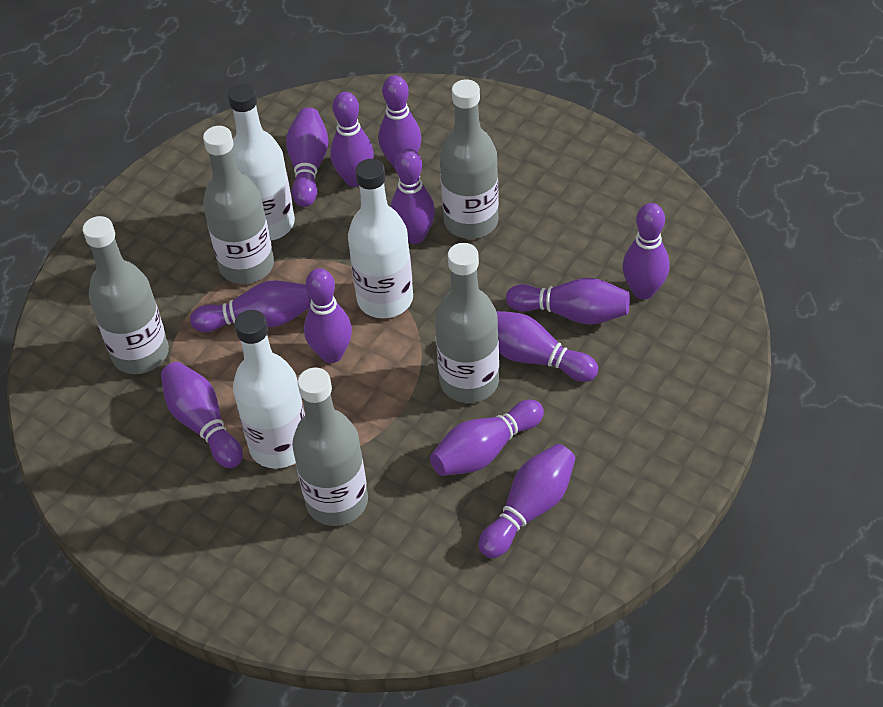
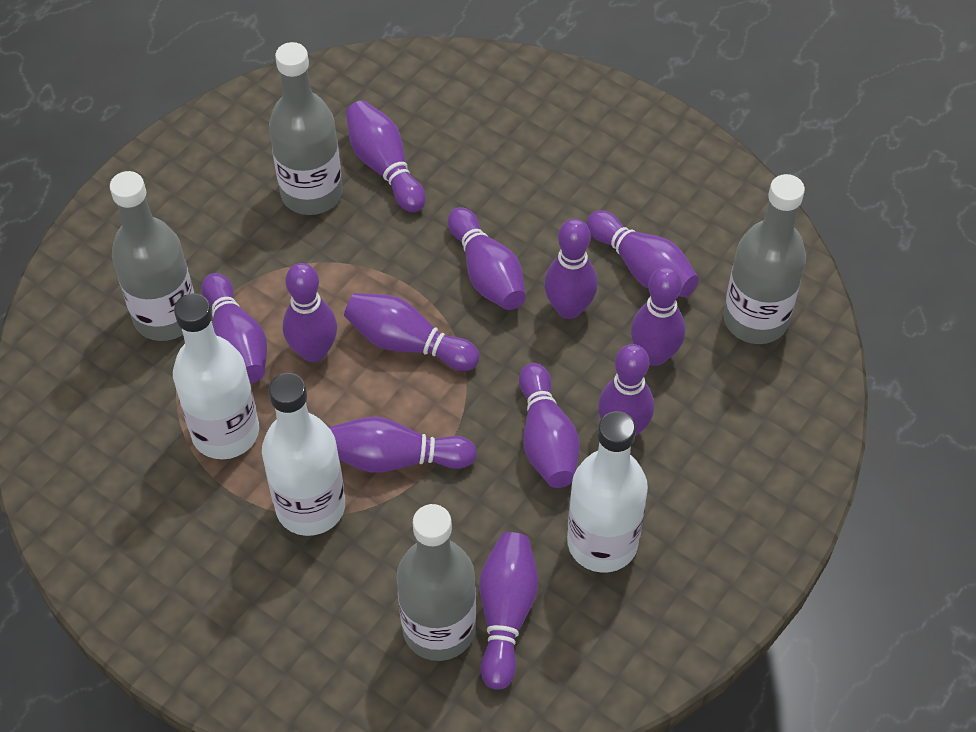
grey bottle: 5 -> 4

